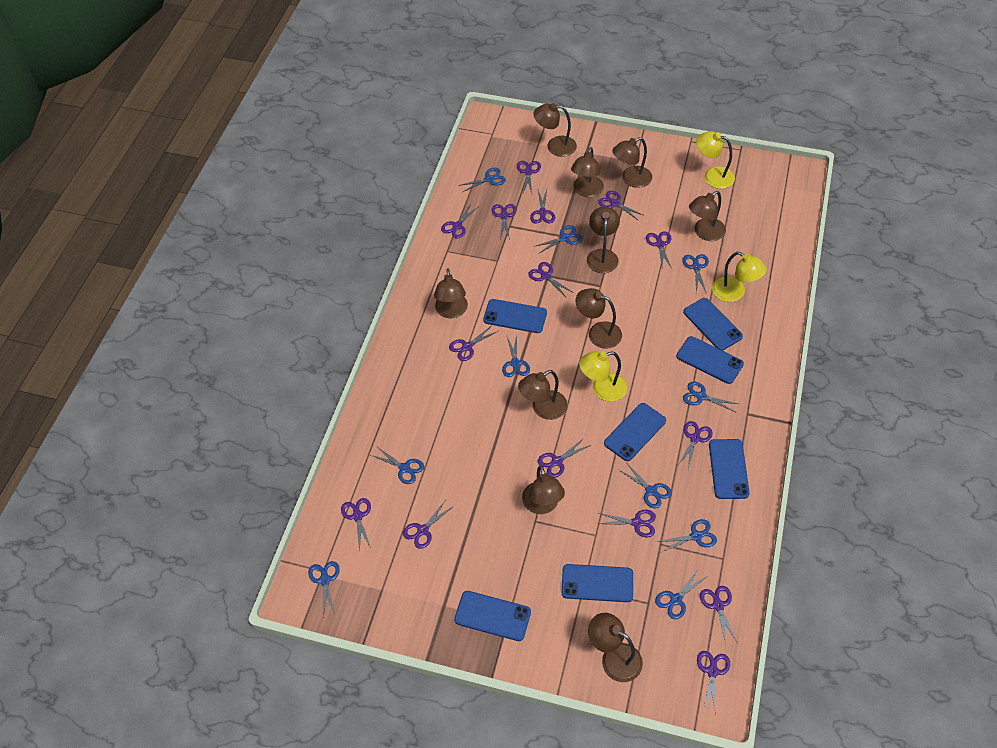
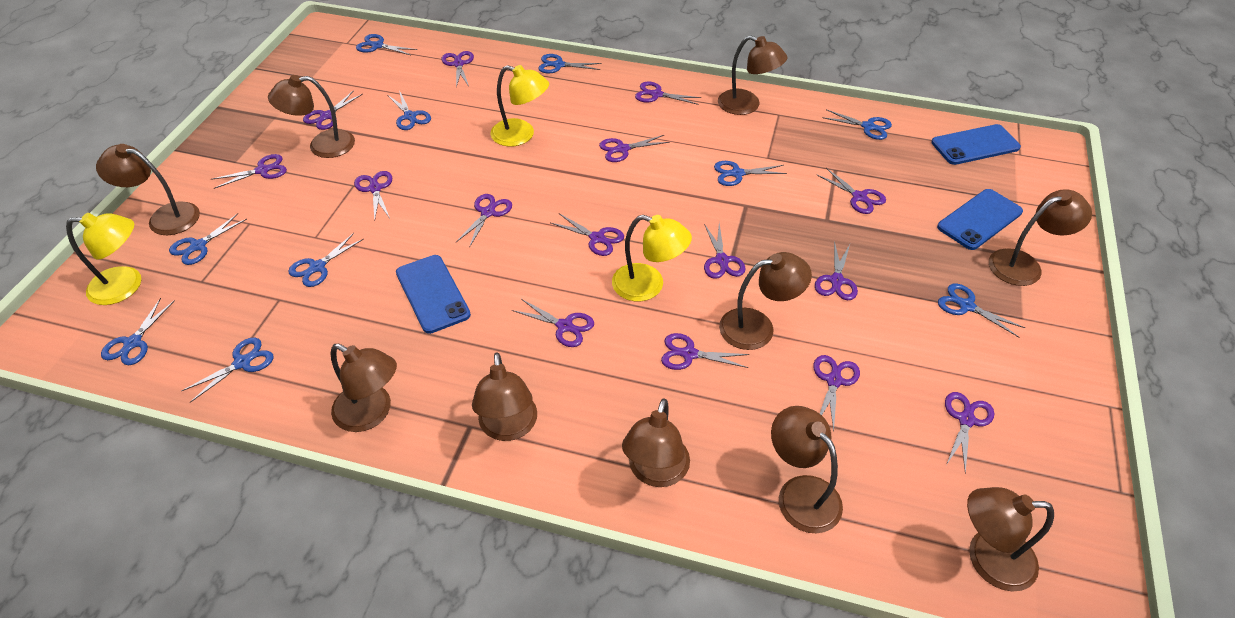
blue phone: 7 -> 3

